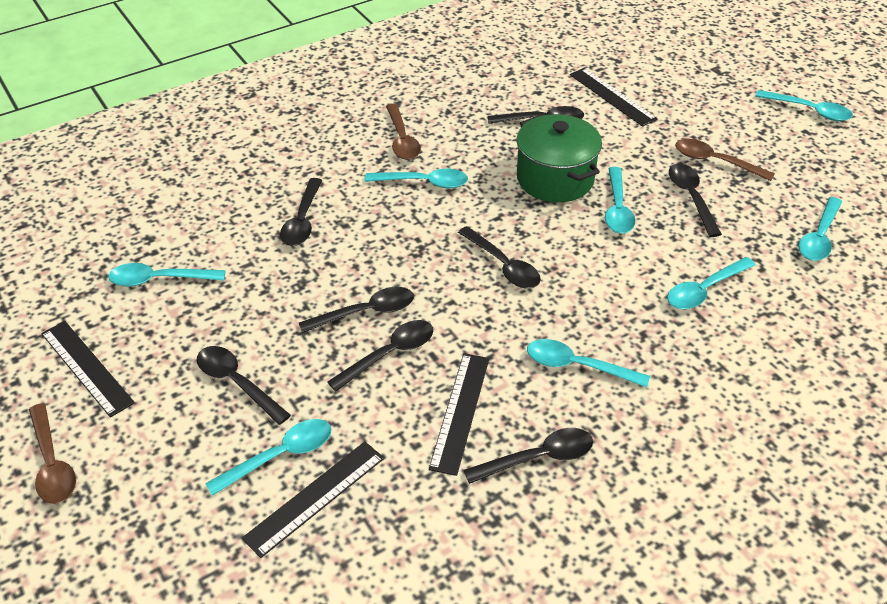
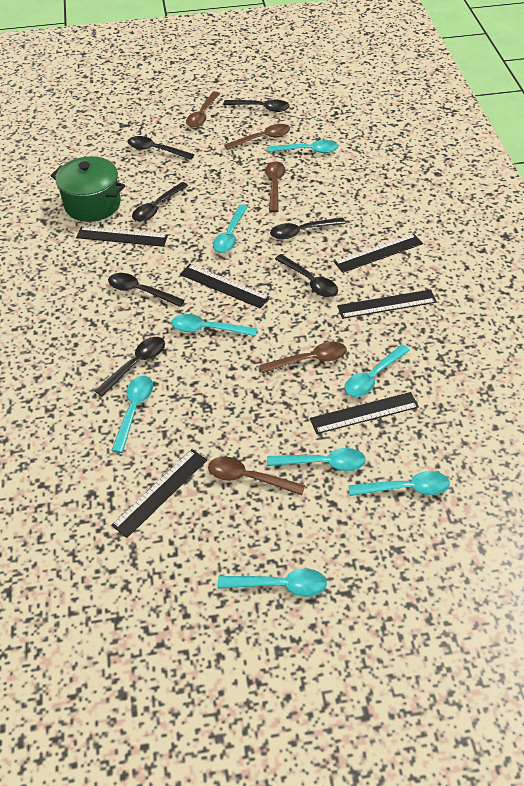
black ruler: 4 -> 6
black spoon: 8 -> 7
brown spoon: 3 -> 5

